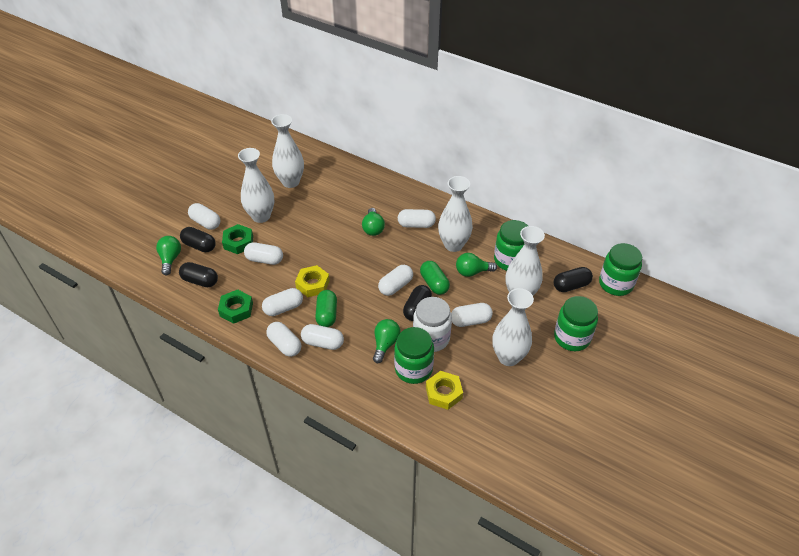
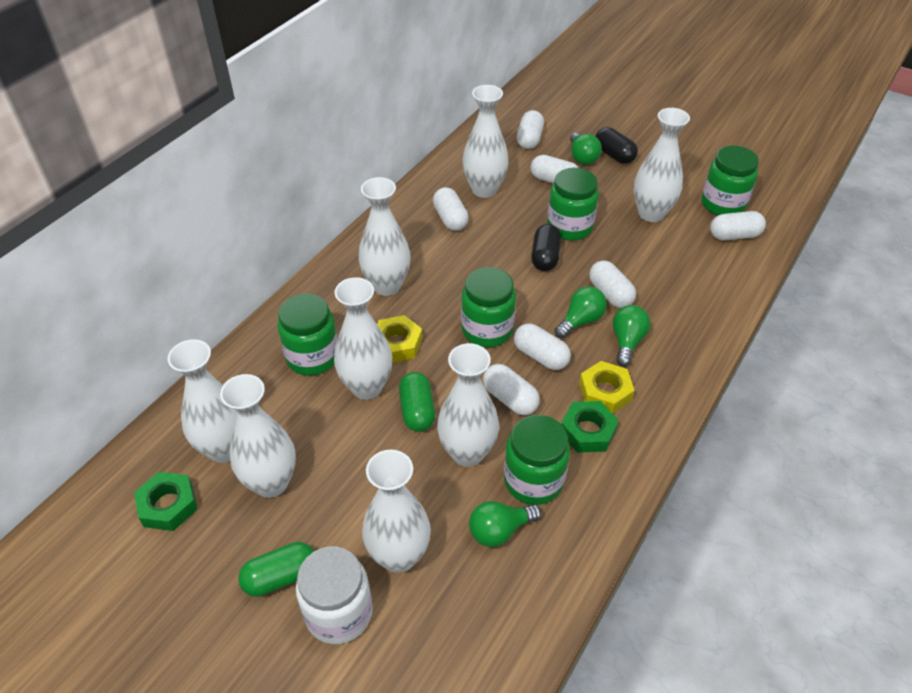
black capsule: 4 -> 2
green jar: 4 -> 5
white capsule: 8 -> 7
white vase: 5 -> 8

